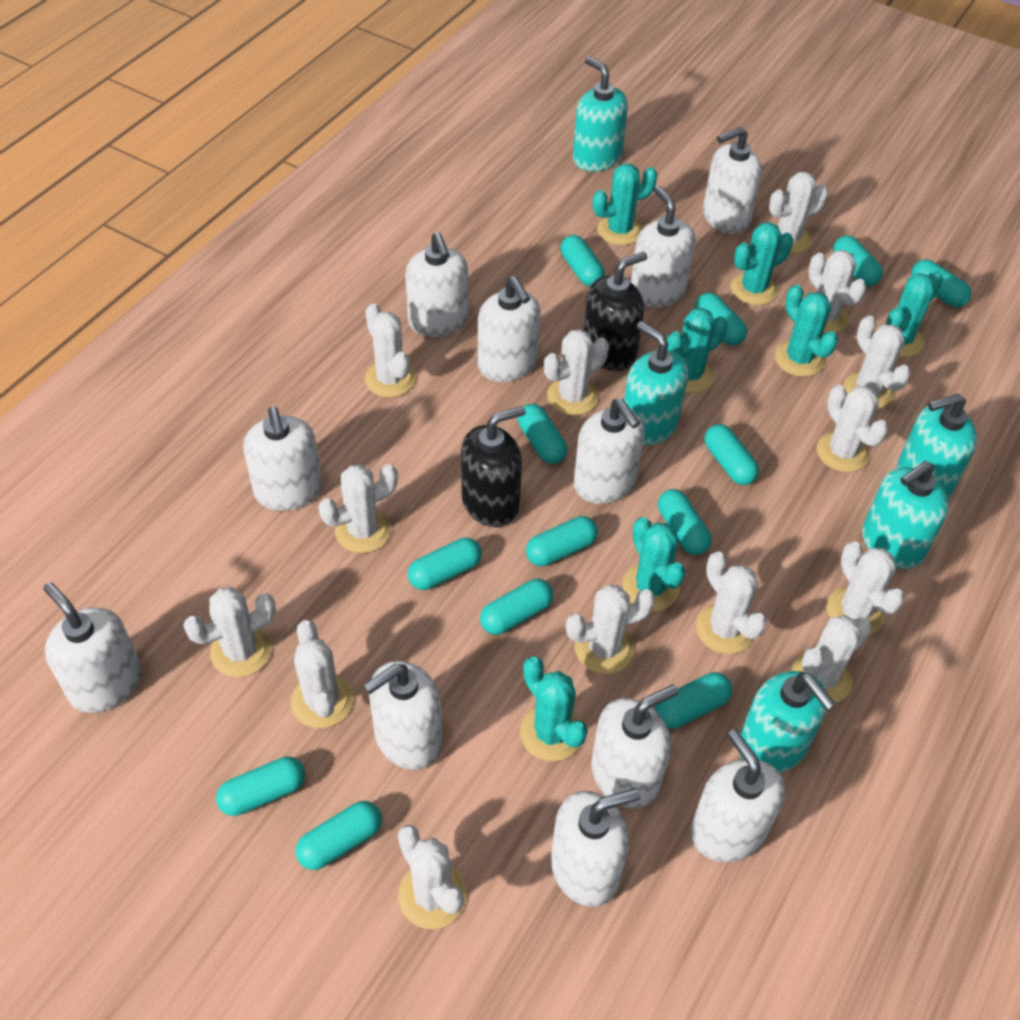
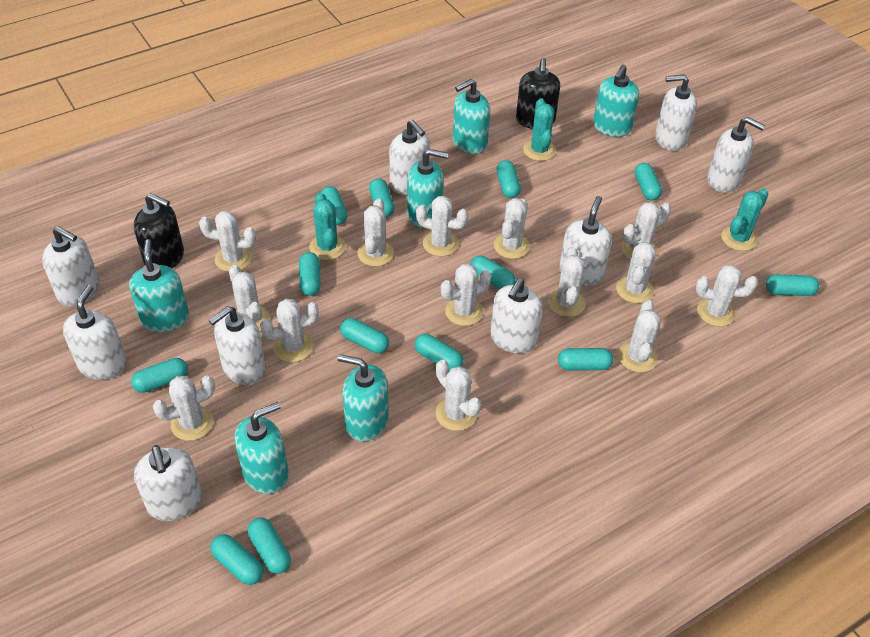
turquoise cactus: 7 -> 3
turquoise soap dispenser: 5 -> 6
white soap dispenser: 11 -> 9

